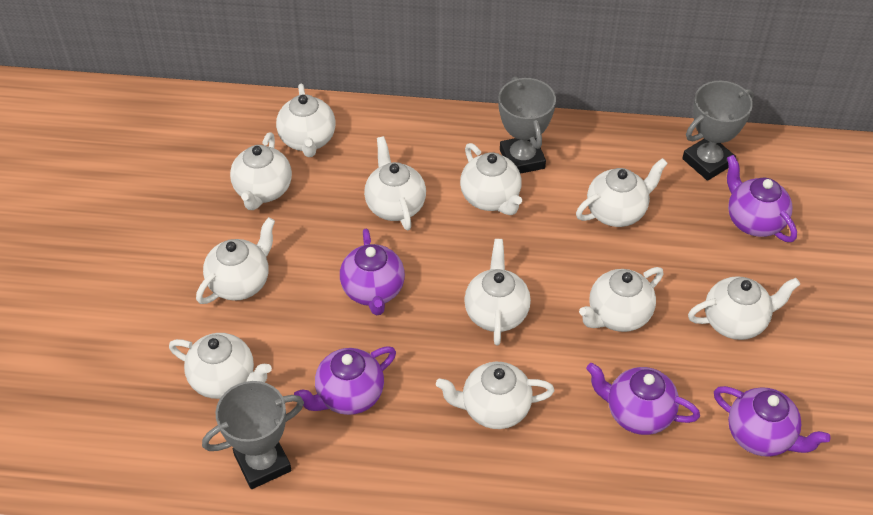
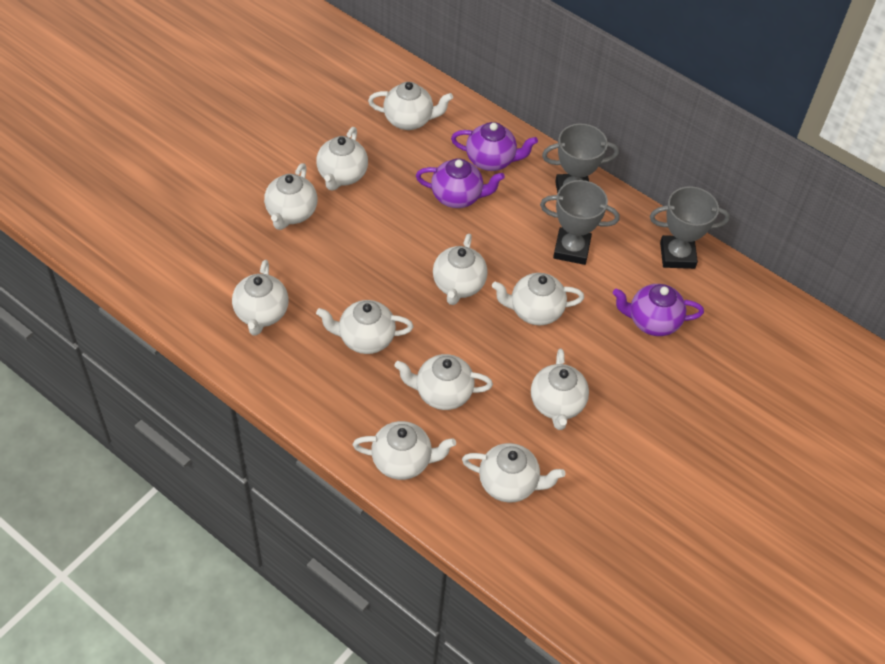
purple teapot: 5 -> 3

